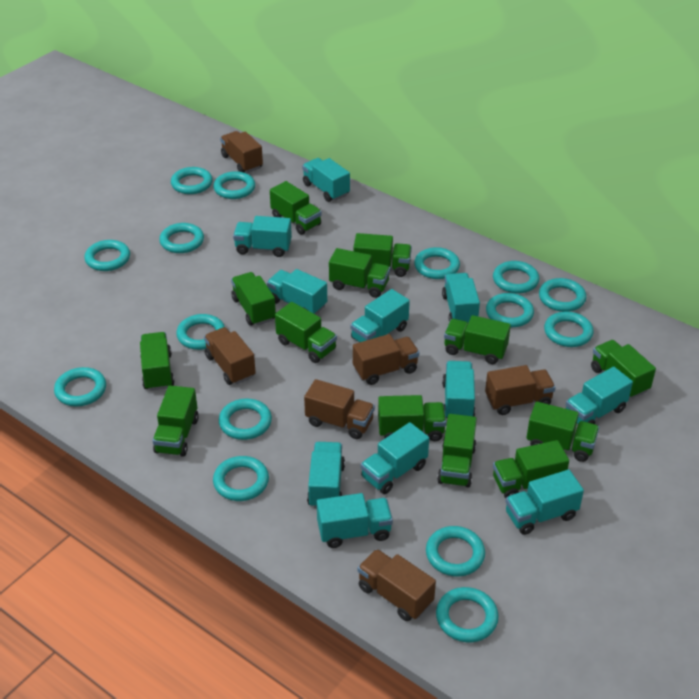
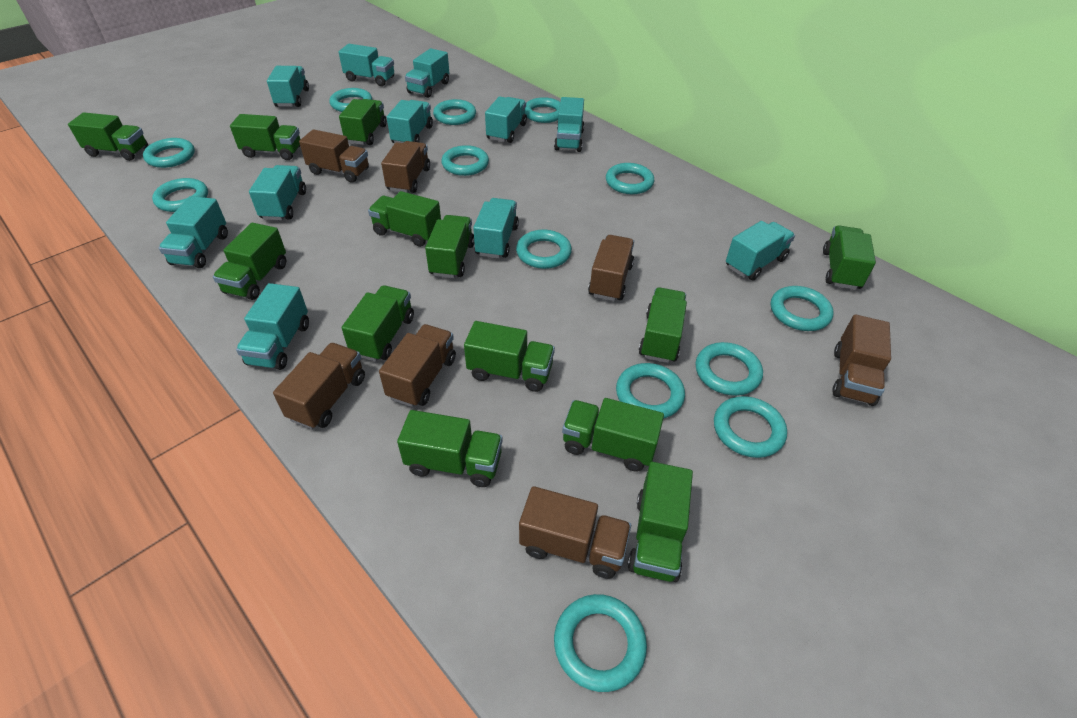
brown truck: 6 -> 7
turquoise ring: 15 -> 13

